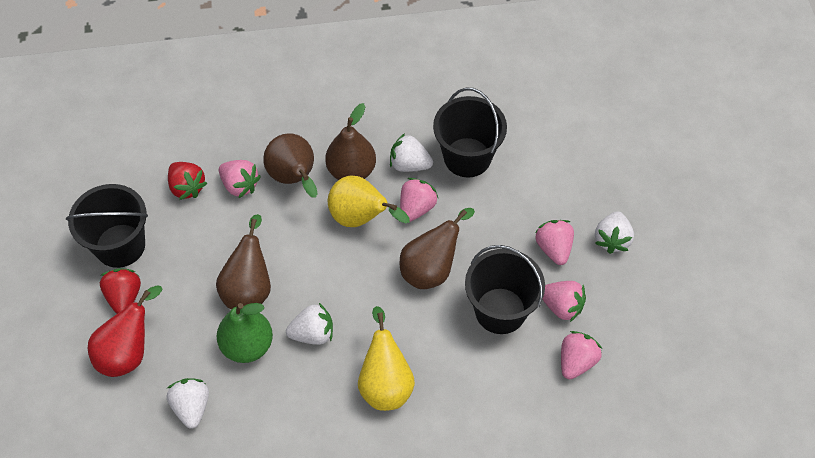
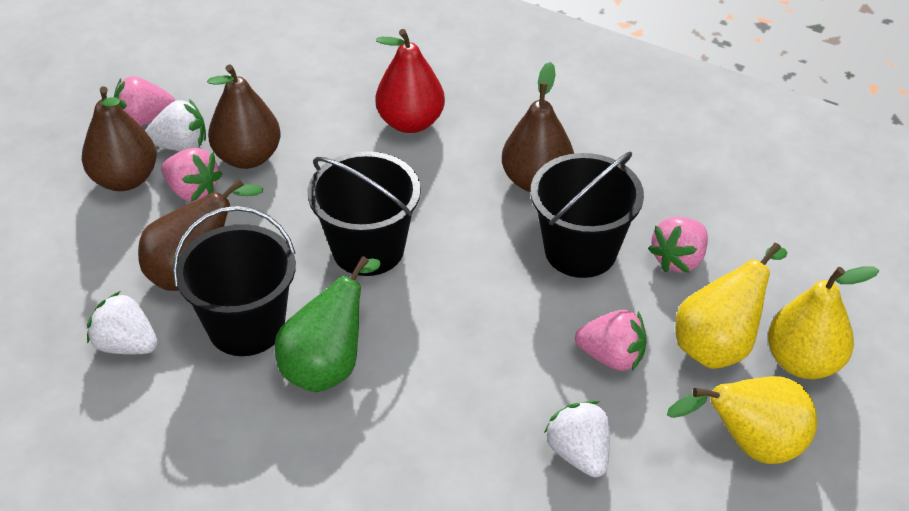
pink strawberry: 5 -> 4
red strawberry: 2 -> 0
white strawberry: 4 -> 3
yellow pear: 2 -> 3

